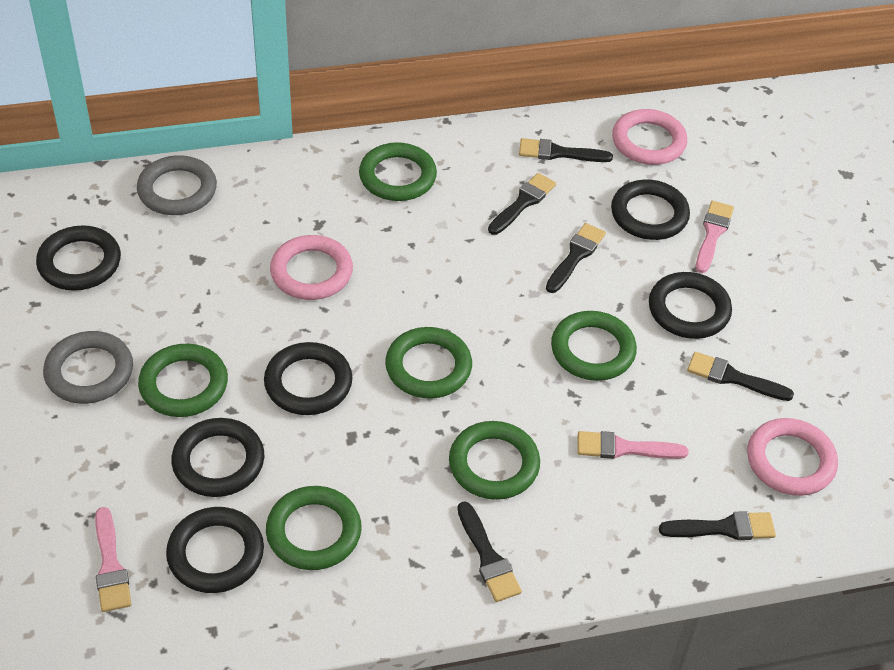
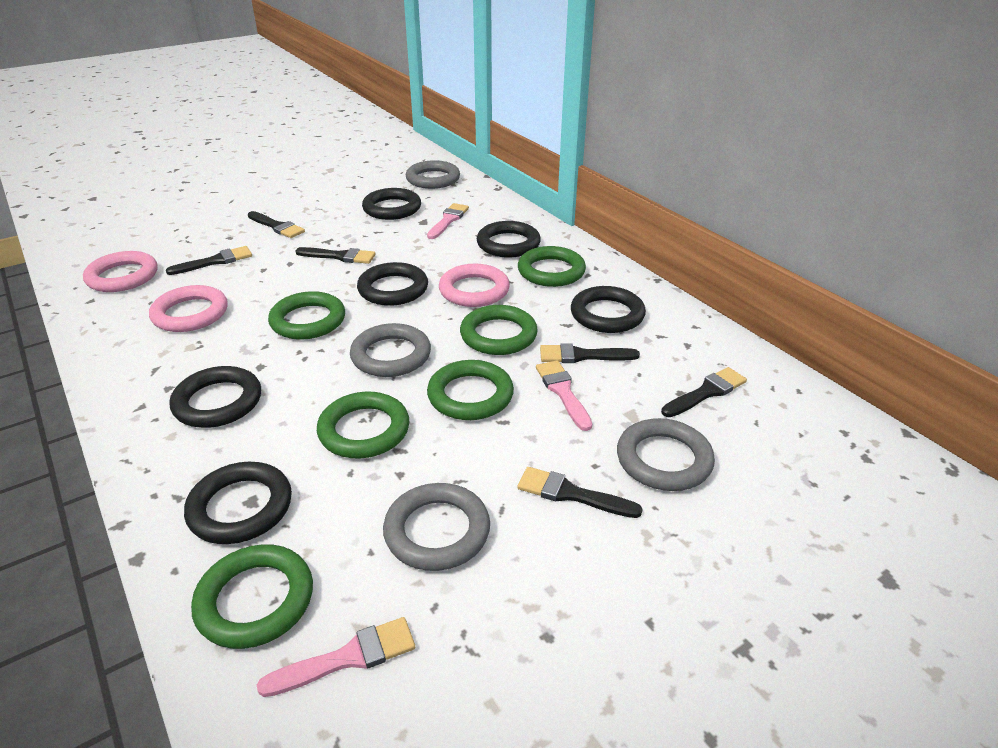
grey ring: 2 -> 4

